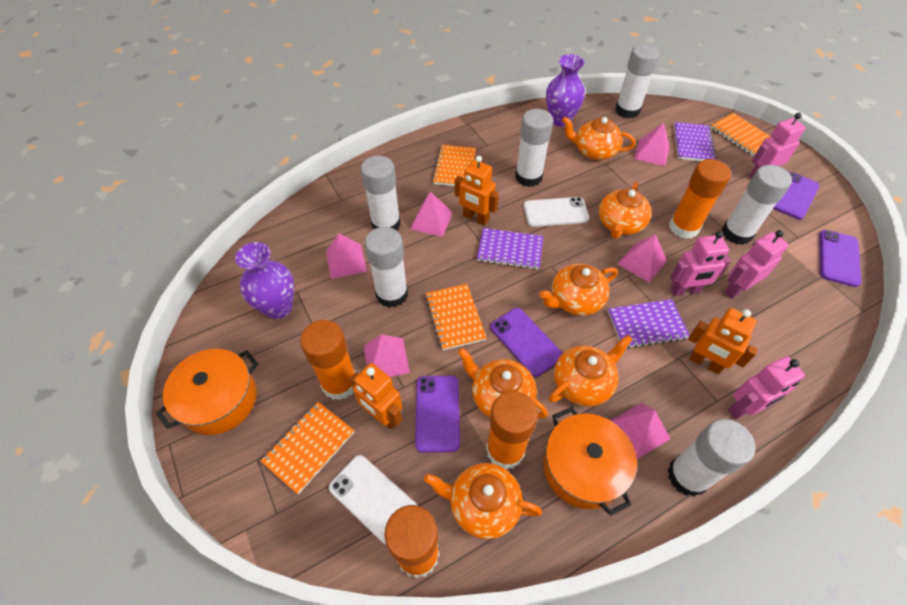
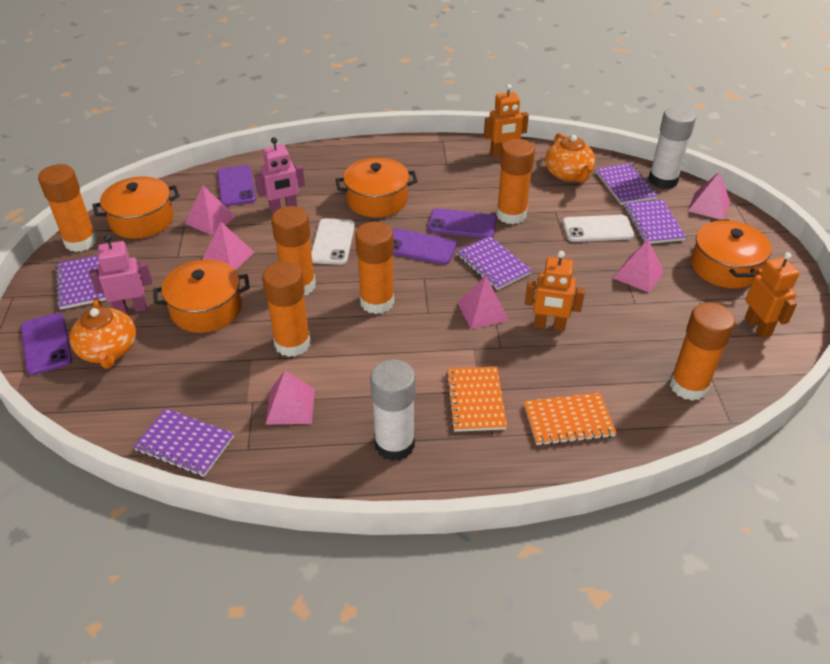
orange glue stick: 4 -> 6
orange notebook: 4 -> 2
orange pot: 2 -> 4
orange teapot: 6 -> 2
pink robot: 4 -> 2
purple notebook: 3 -> 5
purple vase: 2 -> 0
white glue stick: 6 -> 2

